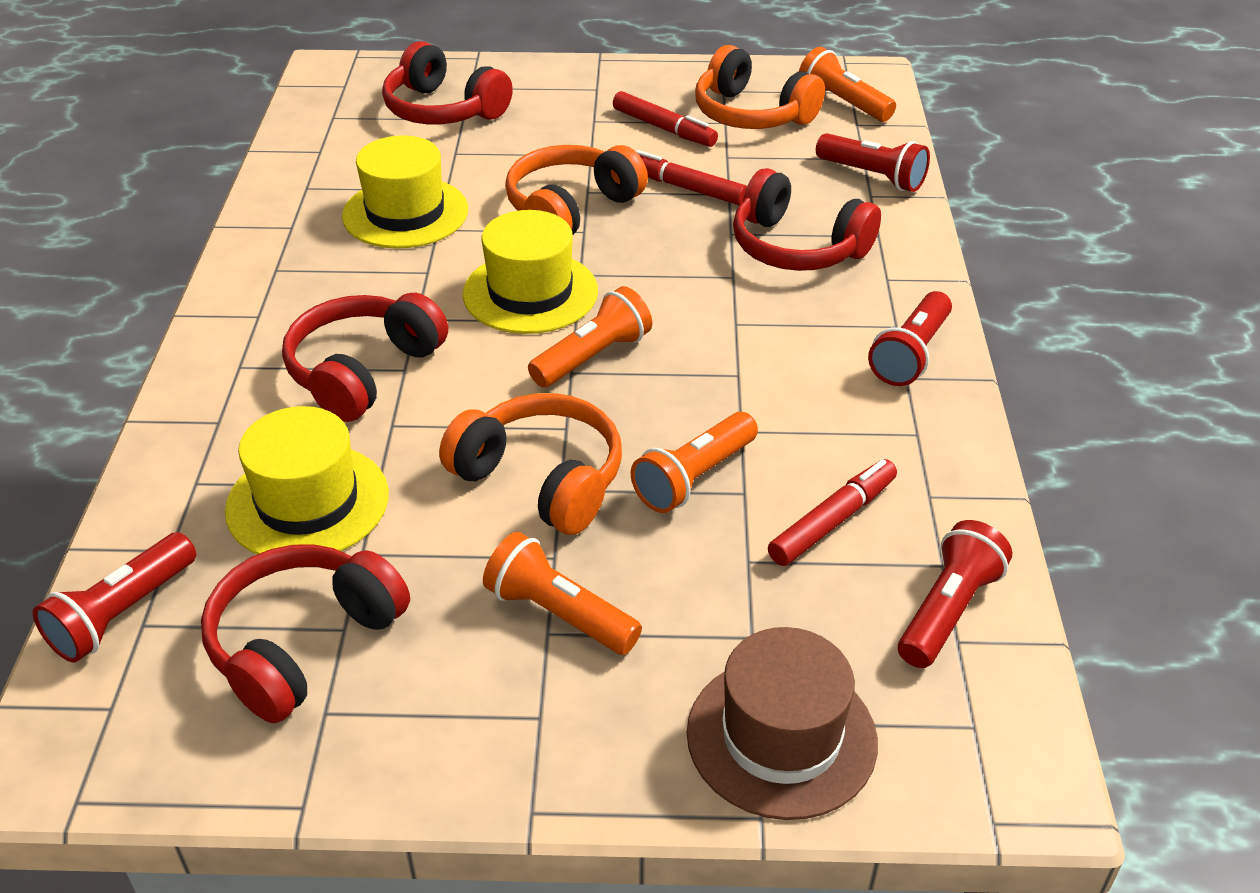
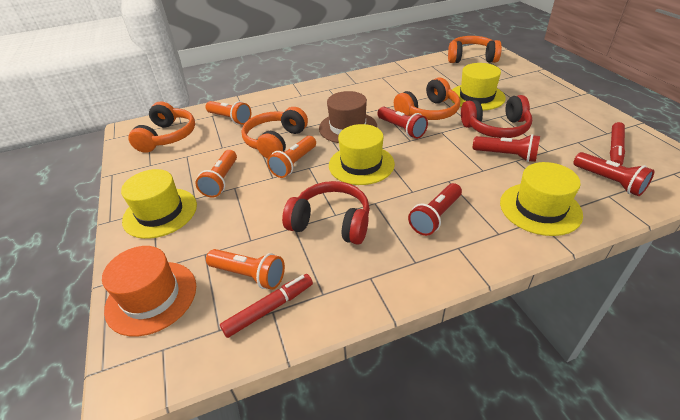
orange hat: 0 -> 1
orange headphones: 3 -> 4
red headphones: 4 -> 2
red marker: 3 -> 2
yellow hat: 3 -> 4

